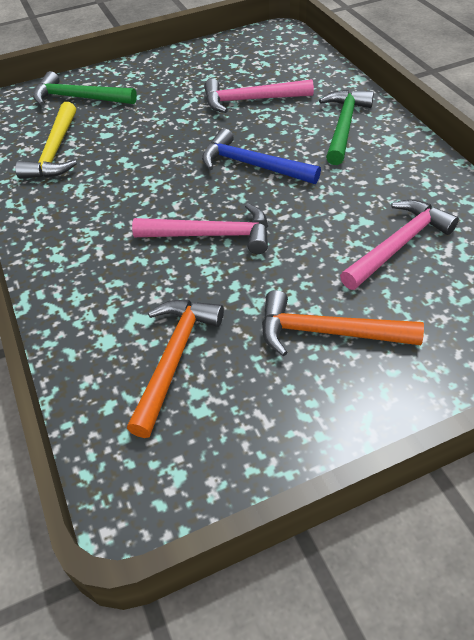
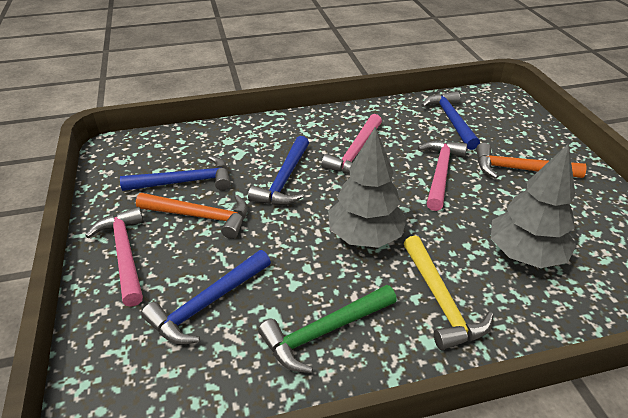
blue hammer: 1 -> 4
green hammer: 2 -> 1
grey tree: 0 -> 2

